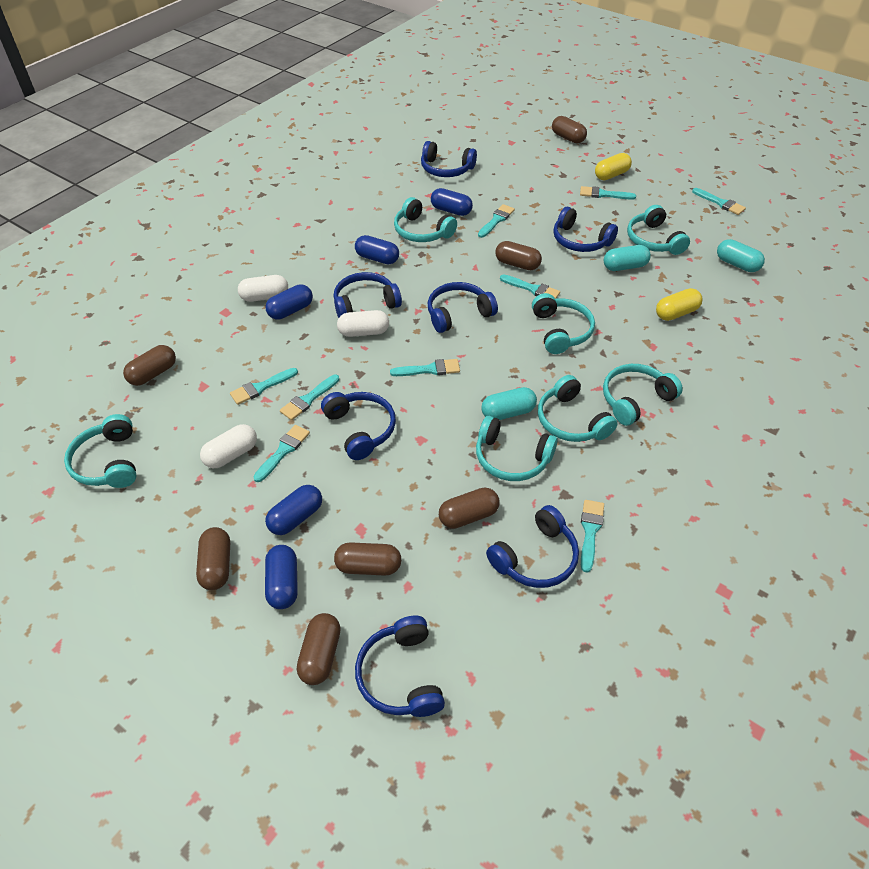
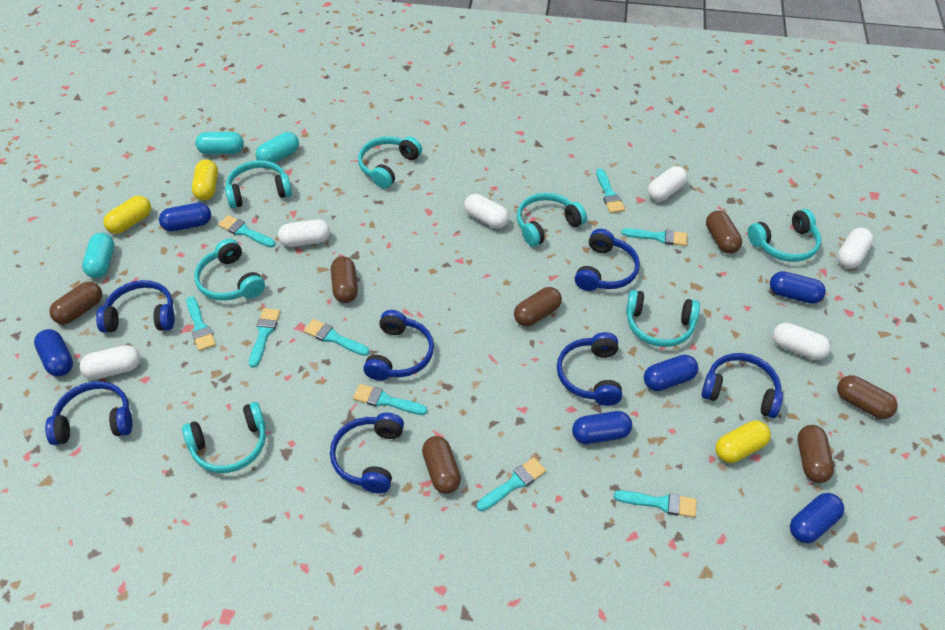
blue capsule: 5 -> 6
white capsule: 3 -> 6
yellow capsule: 2 -> 3

